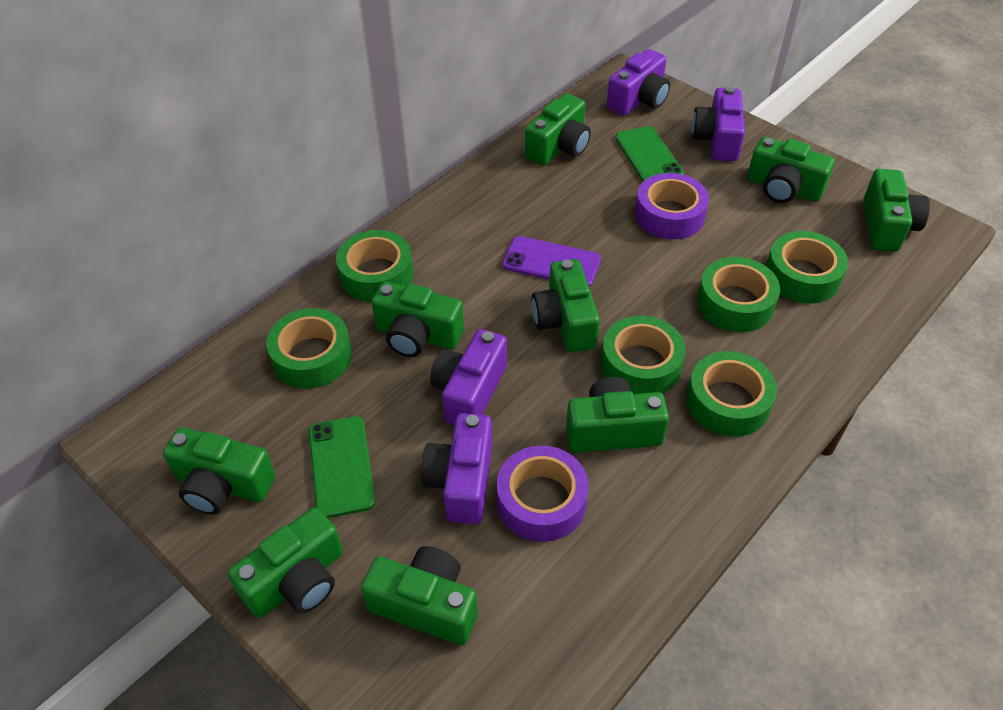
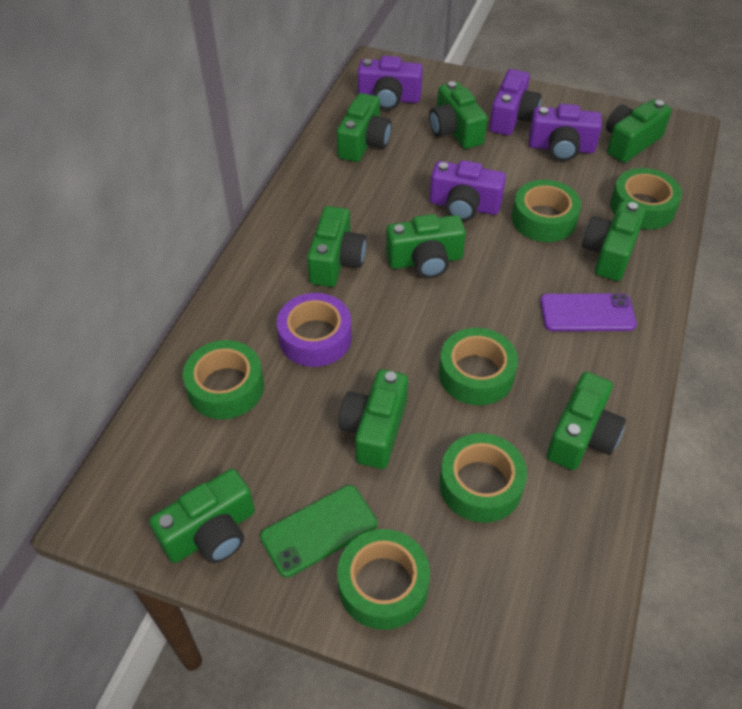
green phone: 2 -> 1
purple tape: 2 -> 1

